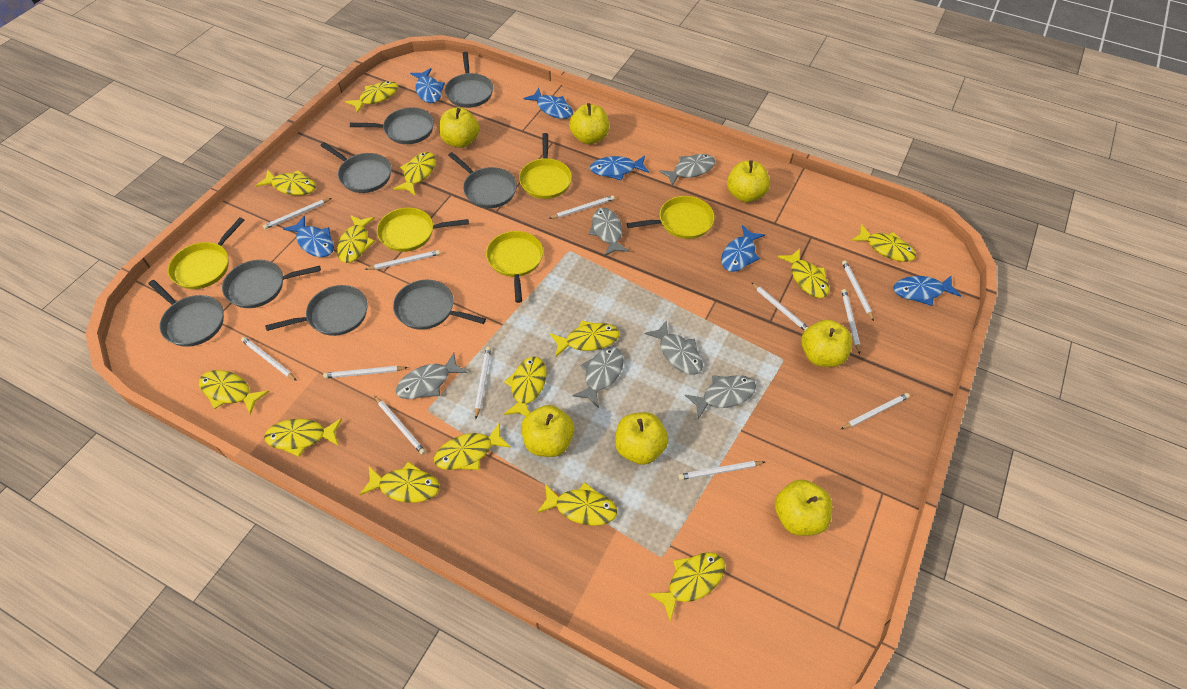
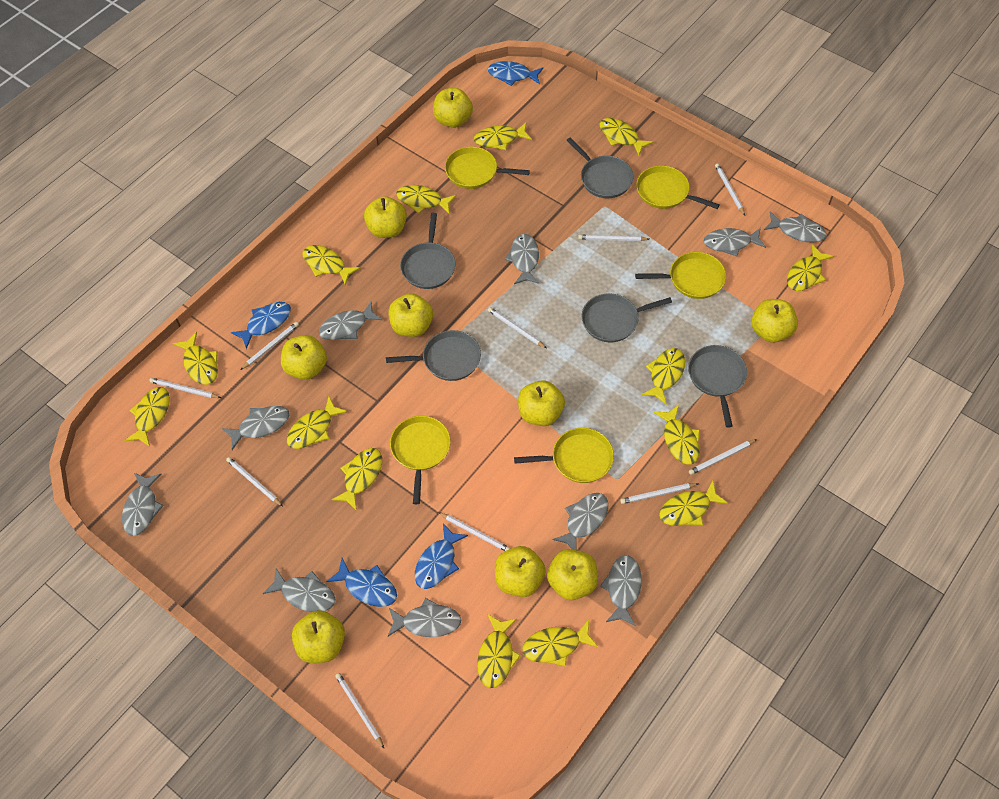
blue fish: 6 -> 4
grey fish: 6 -> 10
grey pan: 8 -> 5
white pencil: 12 -> 10
yellow apple: 7 -> 9

